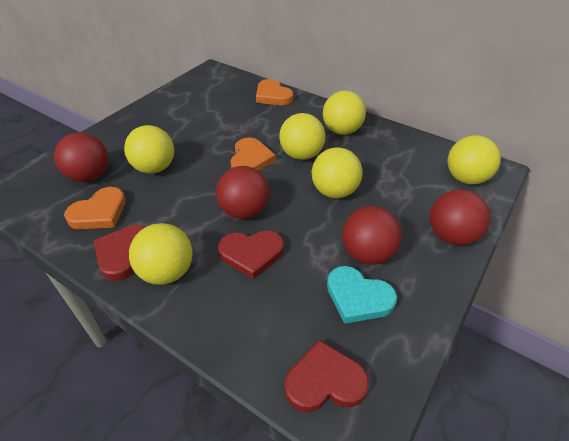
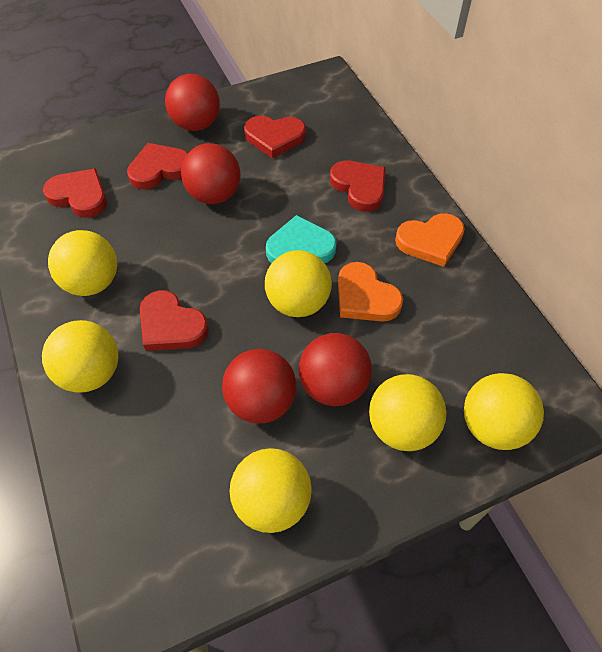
orange heart: 3 -> 2
red heart: 3 -> 5

